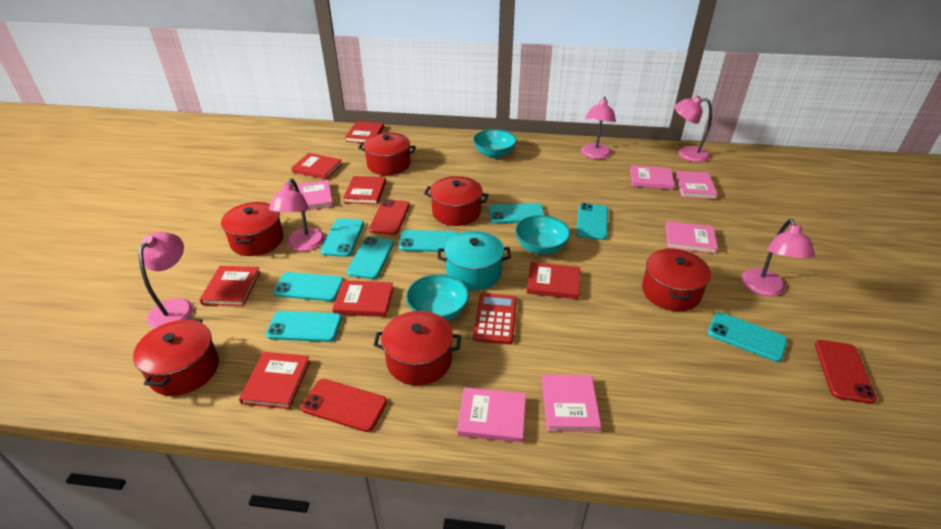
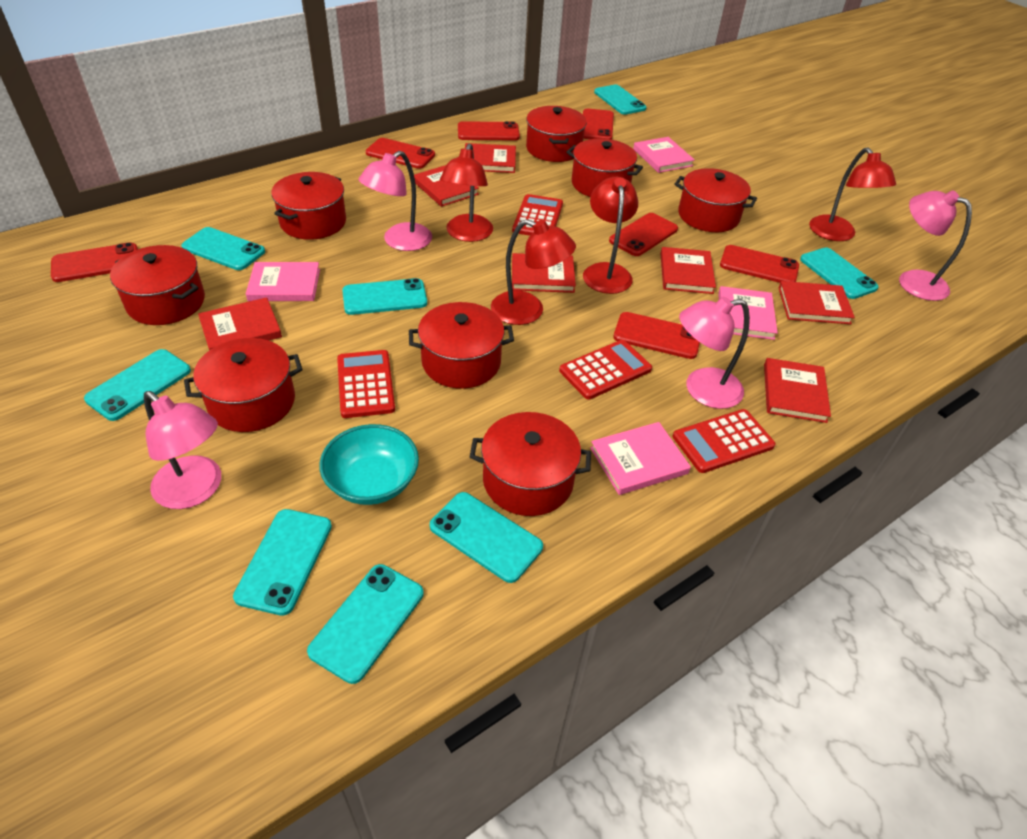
pink book: 6 -> 4
pink lamp: 5 -> 4
red calculator: 1 -> 4
red lamp: 0 -> 4
red phone: 3 -> 7
red pot: 6 -> 8
turquoise bowl: 3 -> 1
turquoise pot: 1 -> 0

